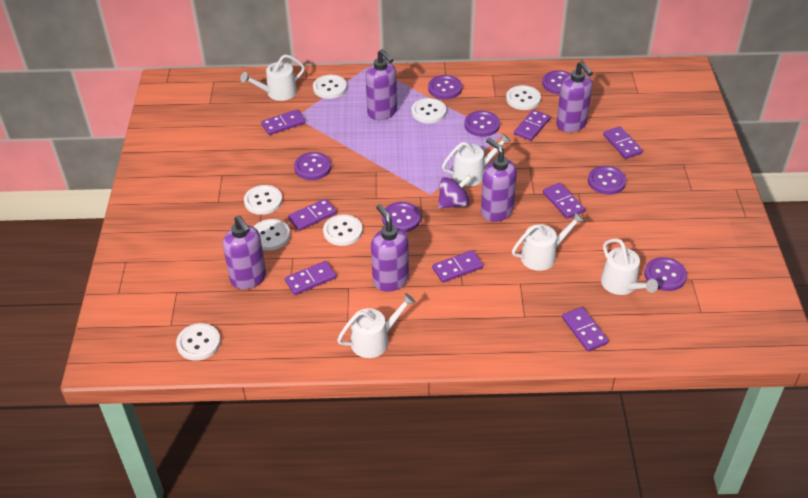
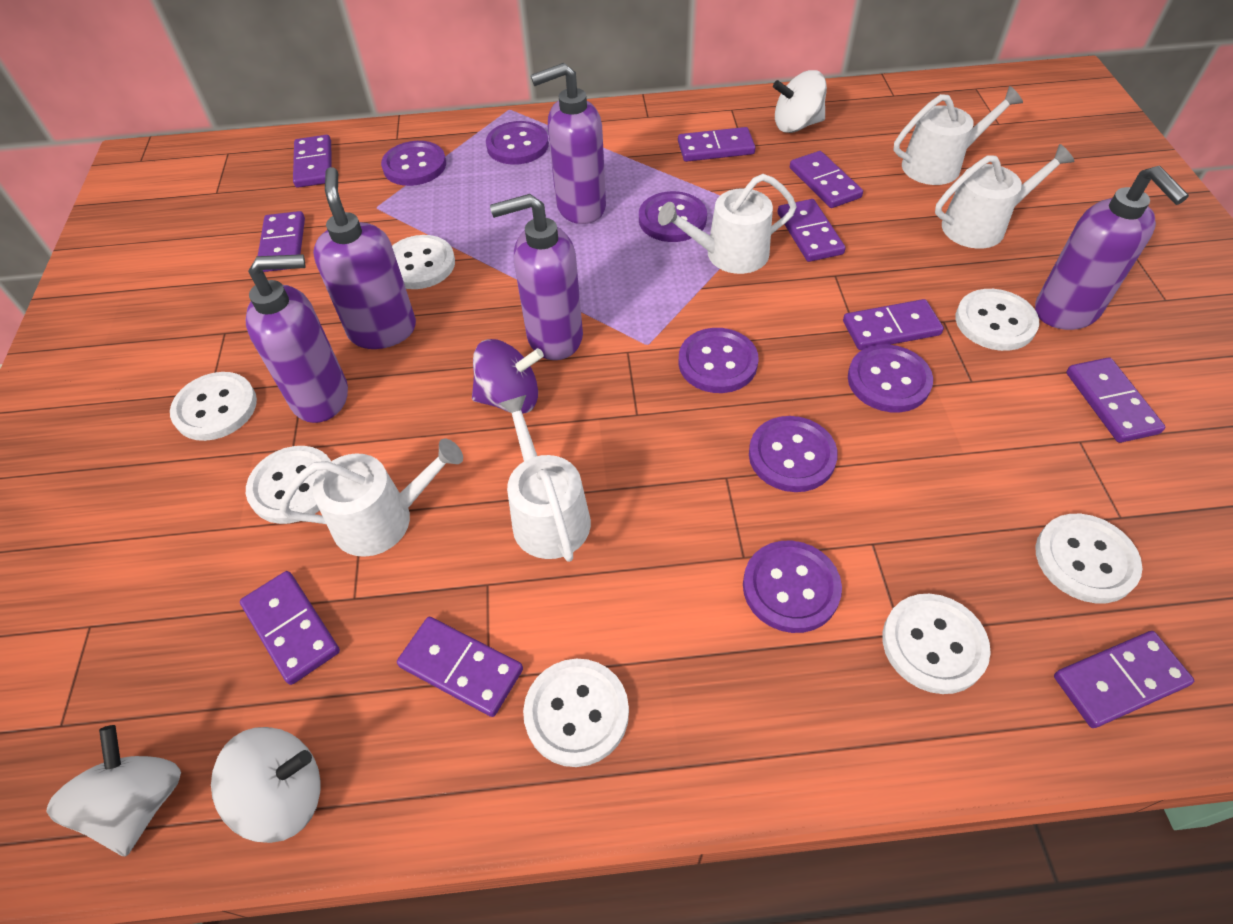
purple domino: 8 -> 10
white spinning top: 0 -> 3

